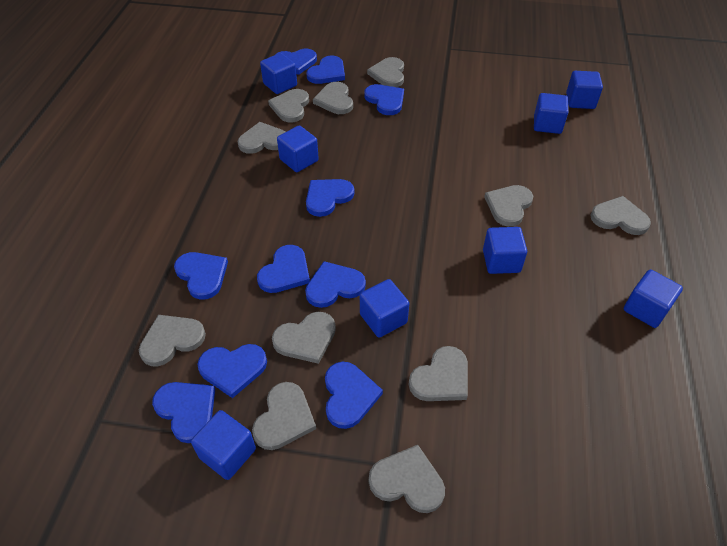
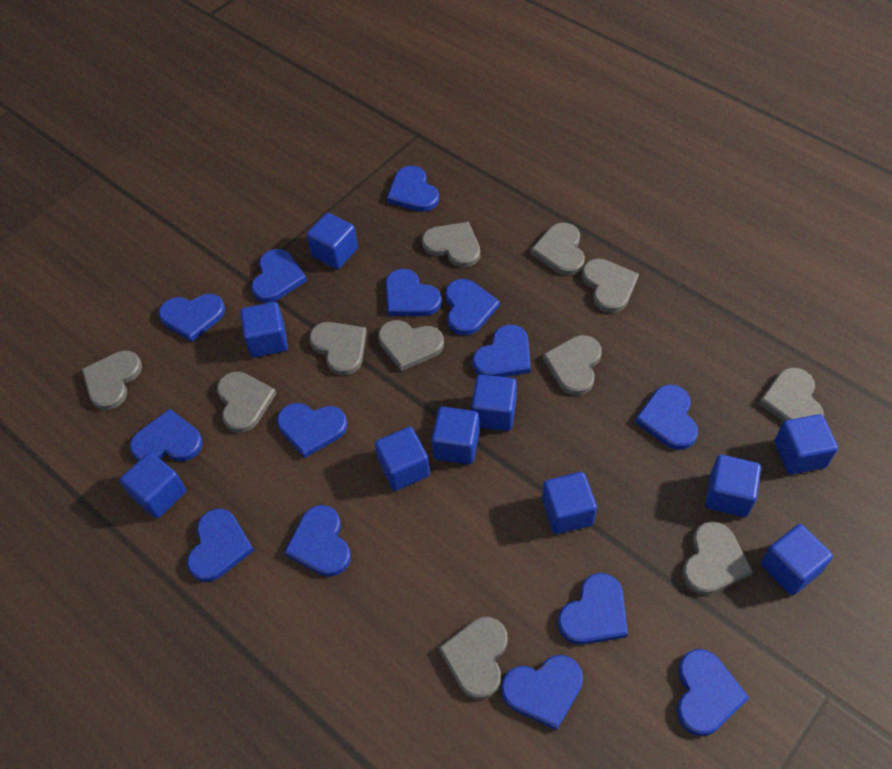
blue cube: 8 -> 10
blue heart: 10 -> 14

